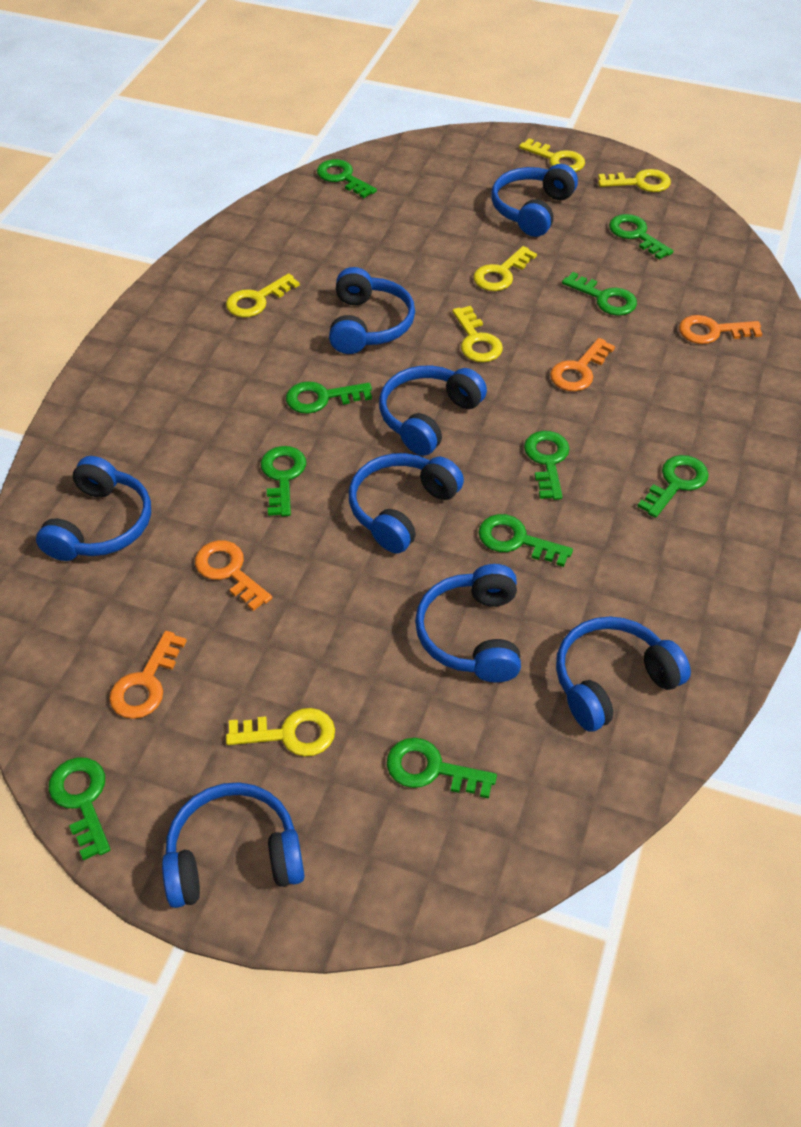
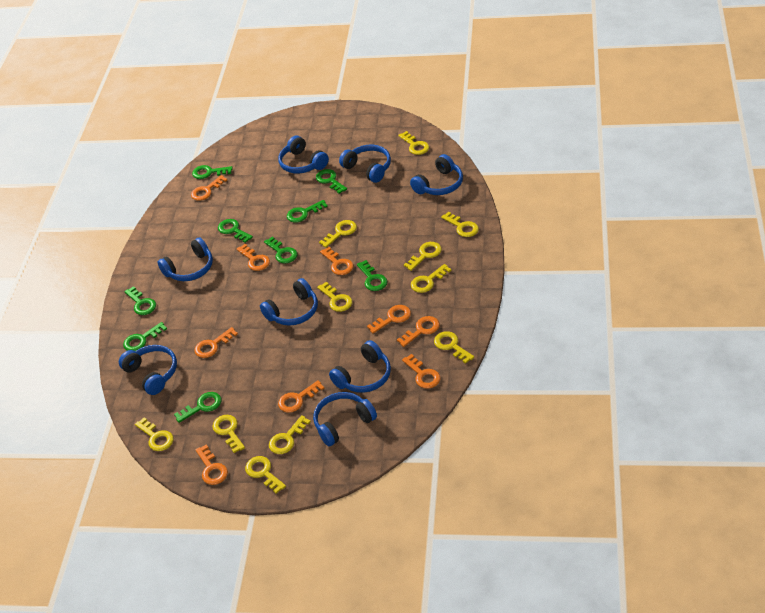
green key: 10 -> 9
orange key: 4 -> 9
yellow key: 6 -> 11

